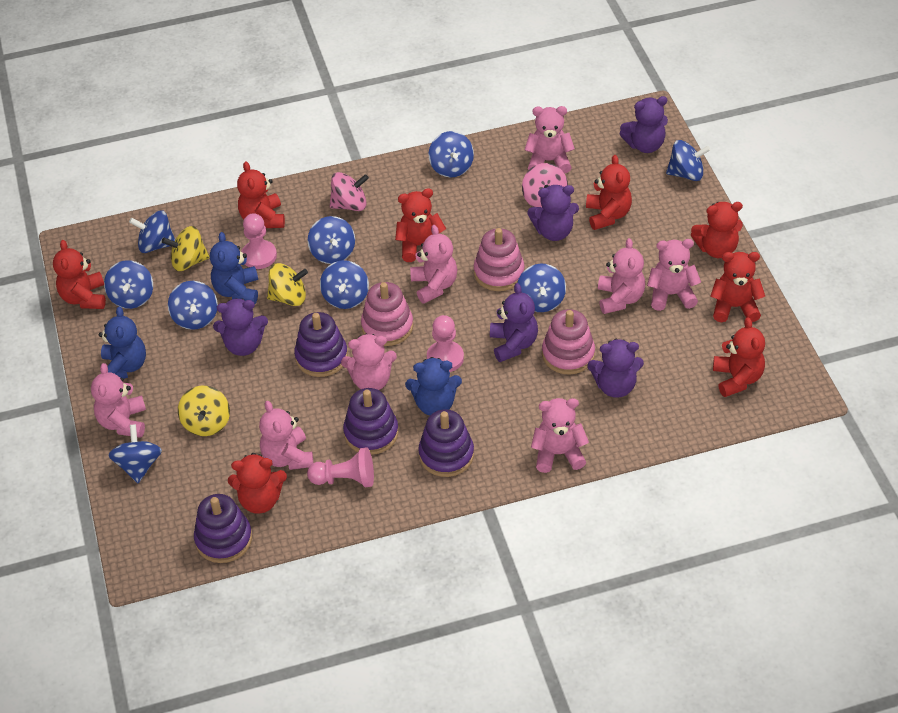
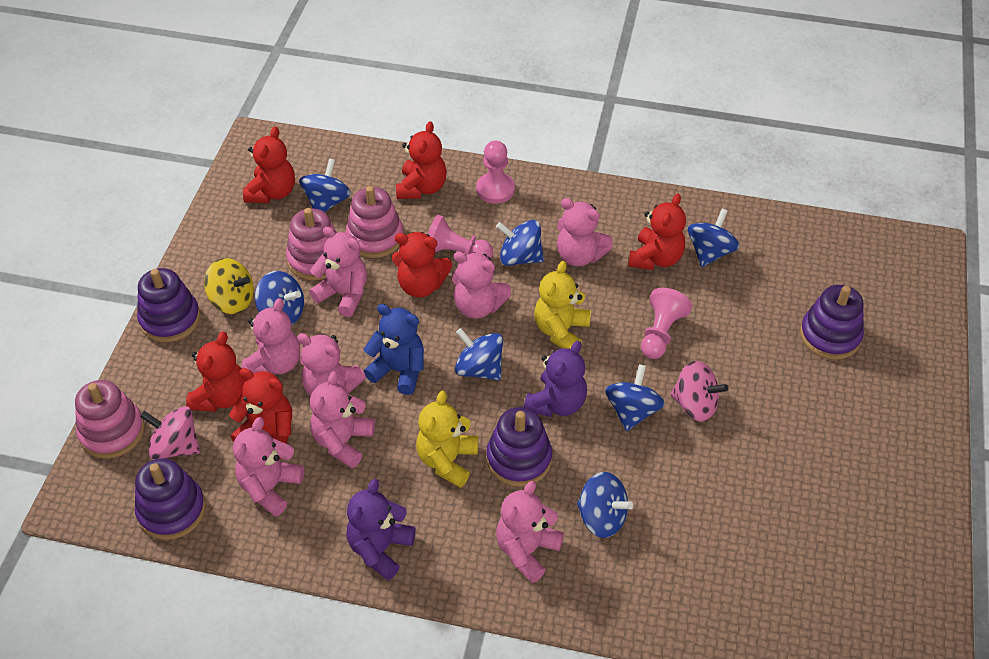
blue spinning top: 9 -> 7
blue teddy bear: 3 -> 1
purple teddy bear: 5 -> 2
red teddy bear: 8 -> 6
yellow spinning top: 3 -> 1
yellow teddy bear: 0 -> 2

